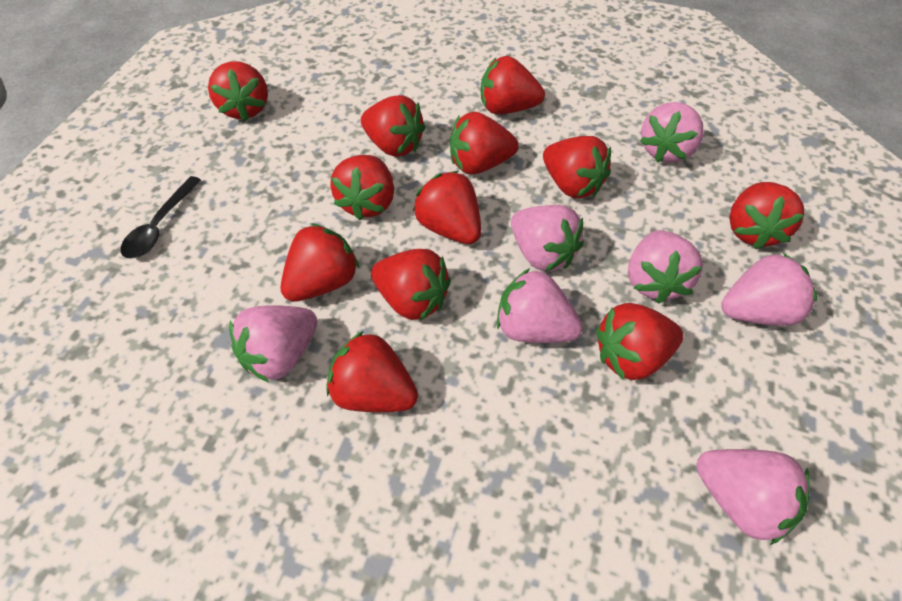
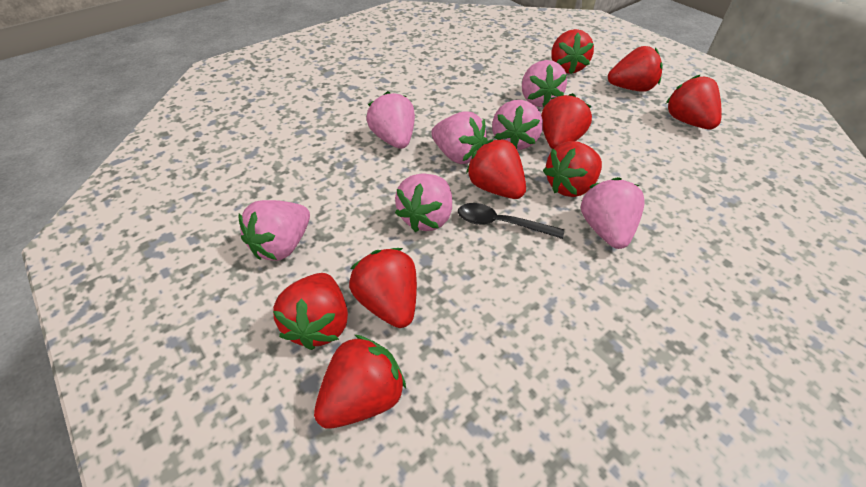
red strawberry: 12 -> 9

